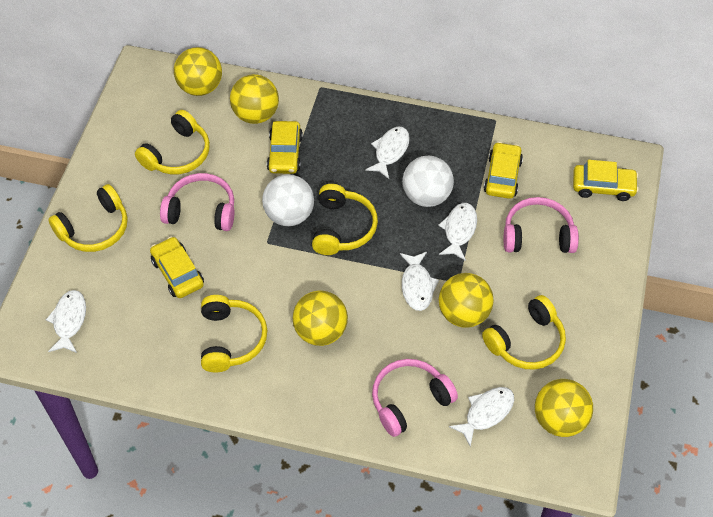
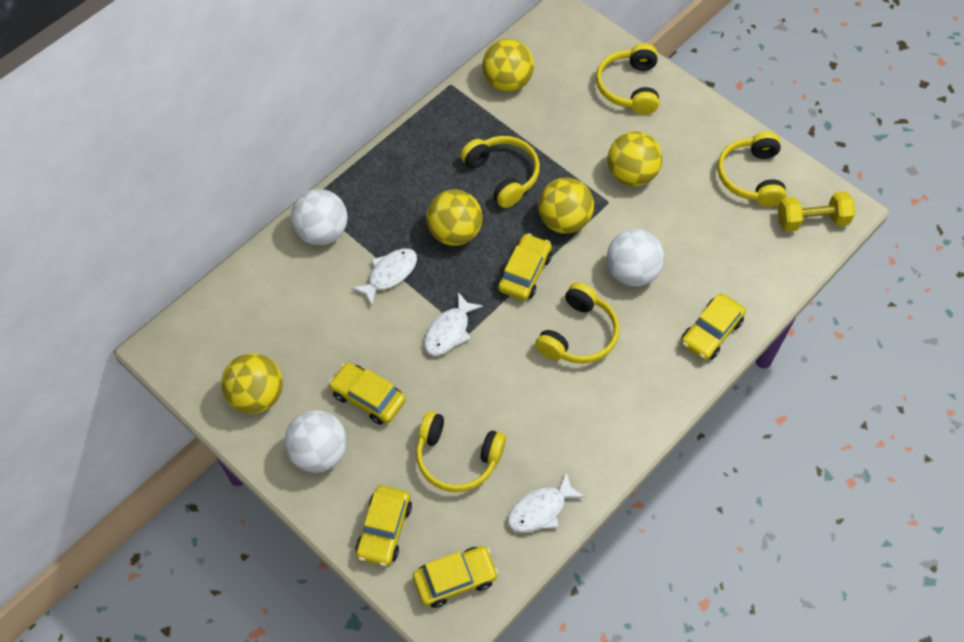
pink headphones: 3 -> 0
white ball: 2 -> 3
white fish: 5 -> 3
yellow car: 4 -> 5
yellow dumbbell: 0 -> 1

